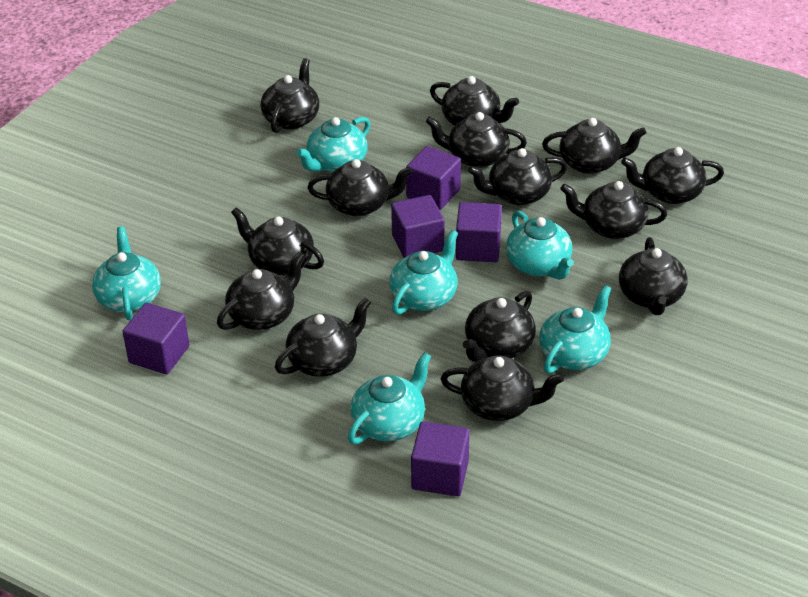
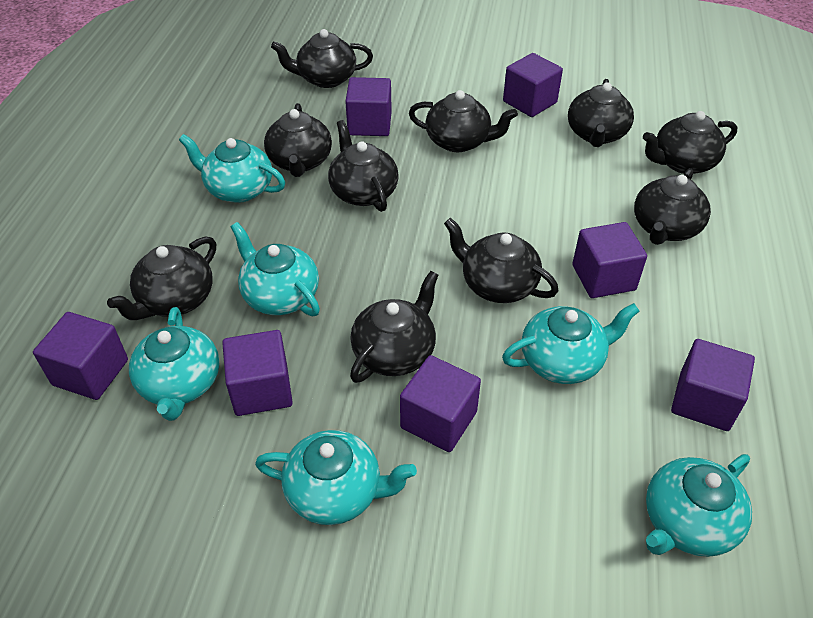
black teapot: 14 -> 10
purple cube: 5 -> 7

